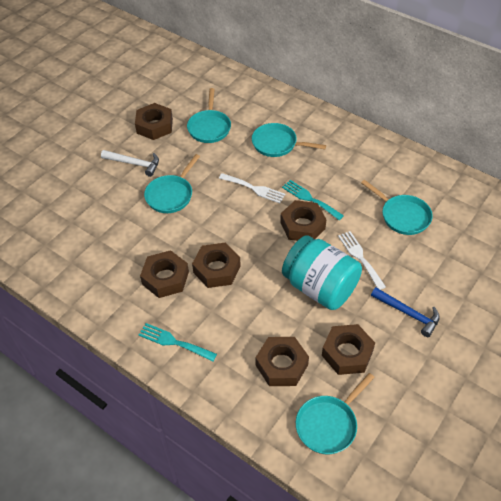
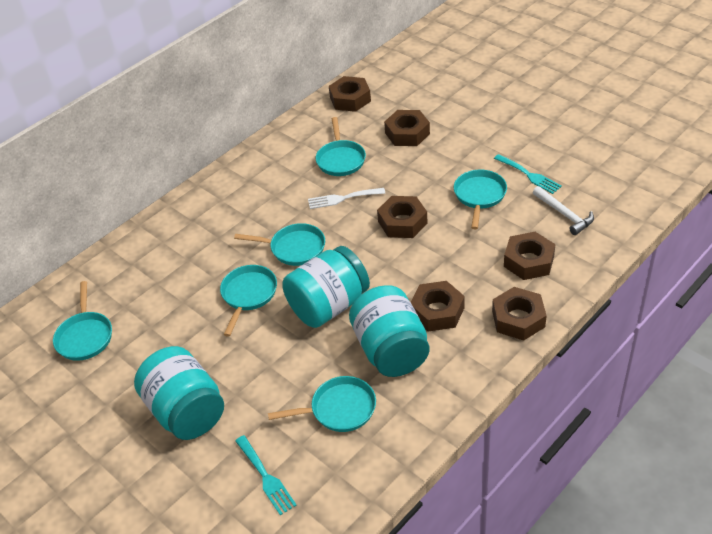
blue hammer: 1 -> 0
turquoise jar: 1 -> 3
turquoise pan: 5 -> 6
white fork: 2 -> 1

